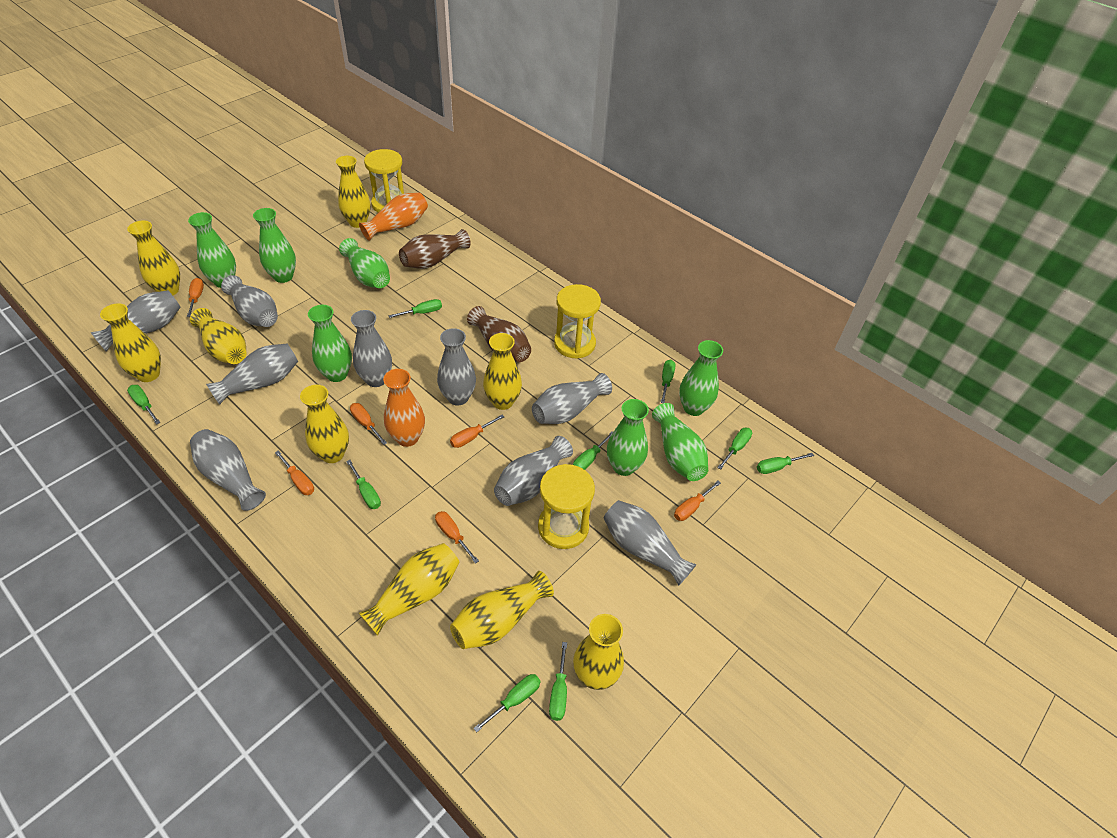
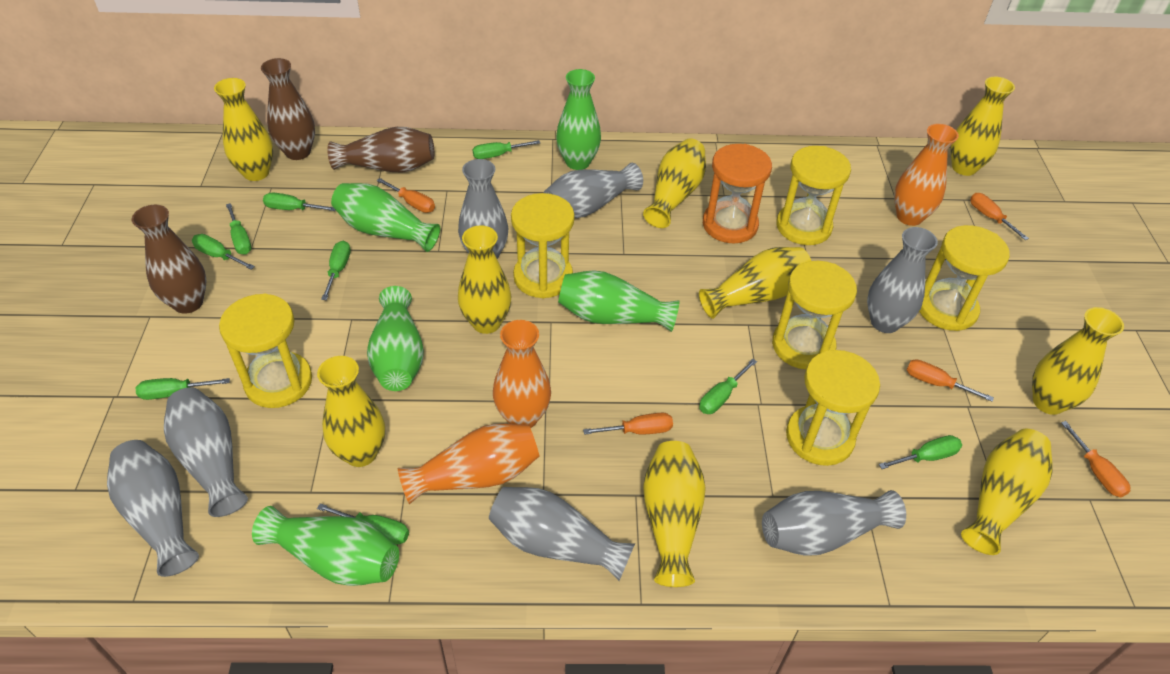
brown vase: 2 -> 3
green vase: 7 -> 5
grey vase: 9 -> 7
orange hourglass: 0 -> 1
orange screwdriver: 6 -> 5
orange vase: 2 -> 3
yellow hourglass: 3 -> 6

